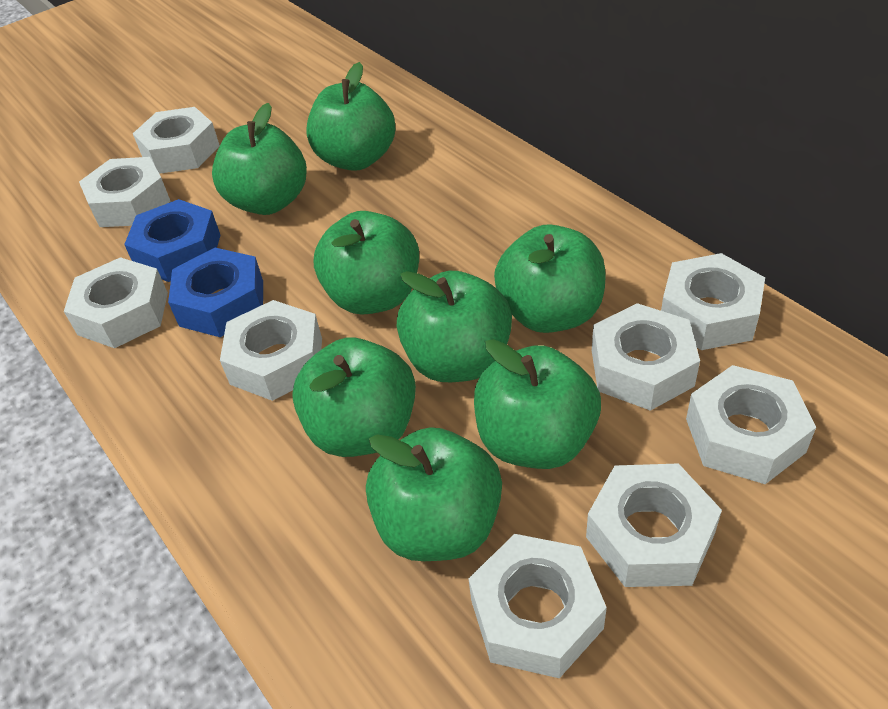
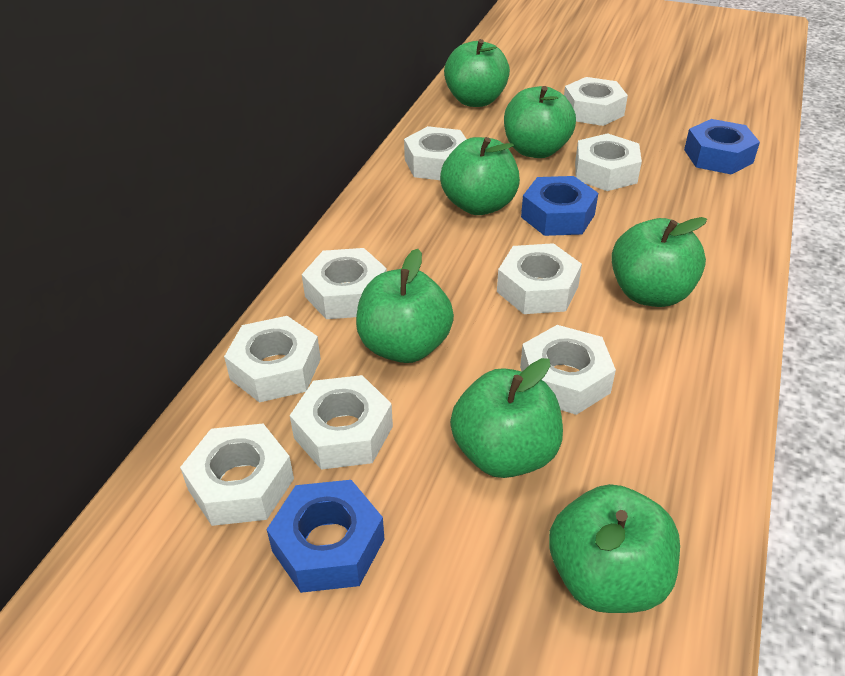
blue nut: 2 -> 3
green apple: 8 -> 7

